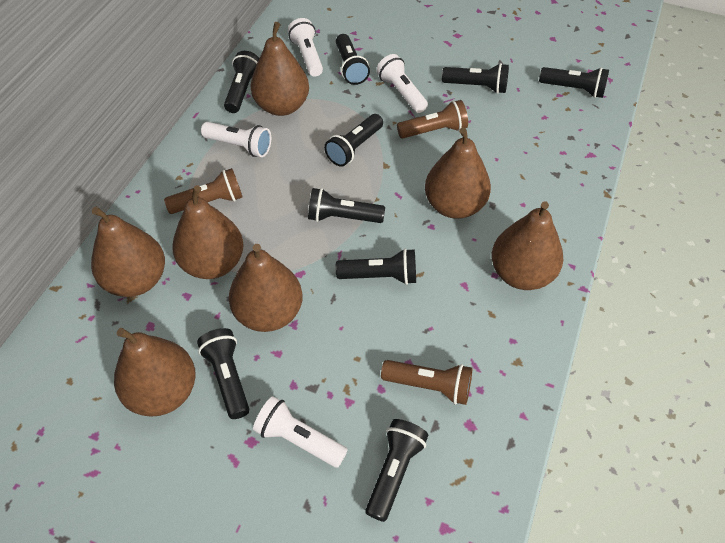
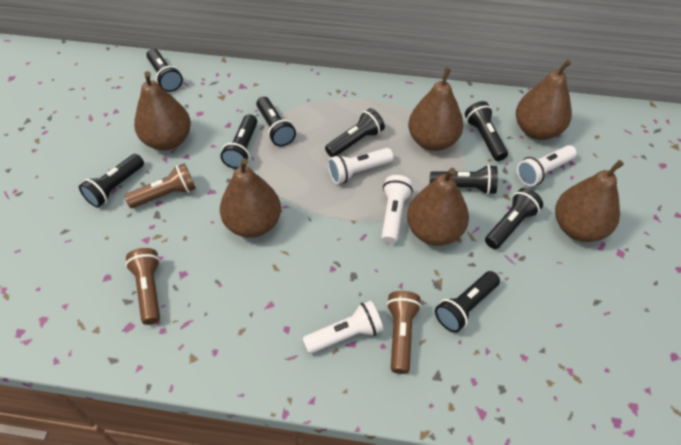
brown pear: 7 -> 6

